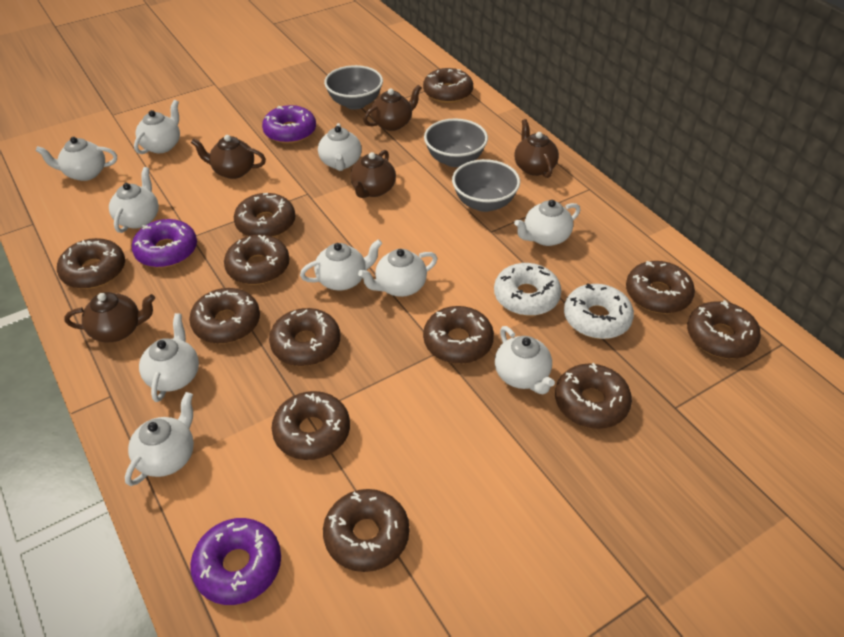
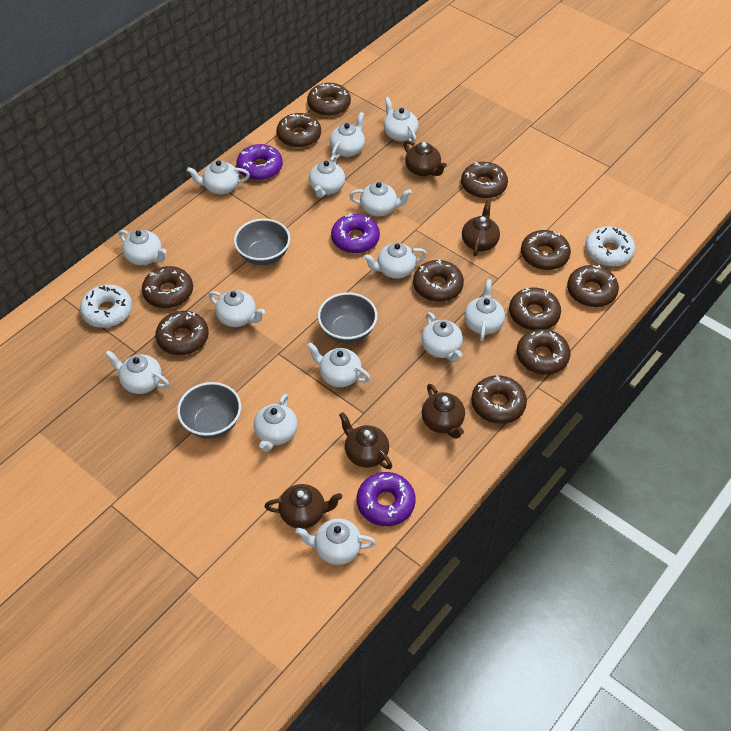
brown donut: 12 -> 11
white teapot: 10 -> 14

